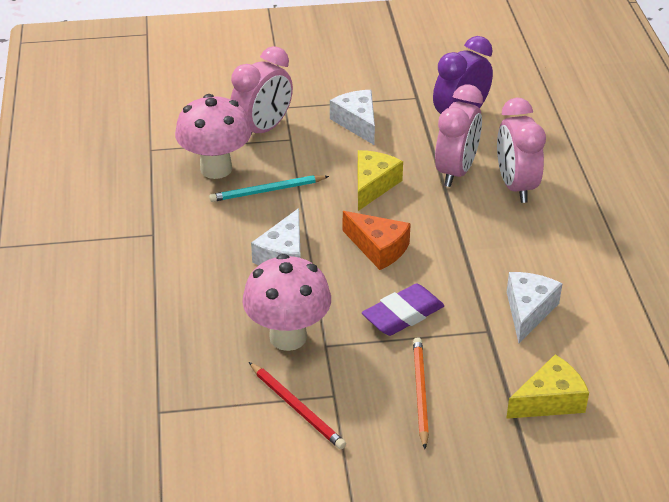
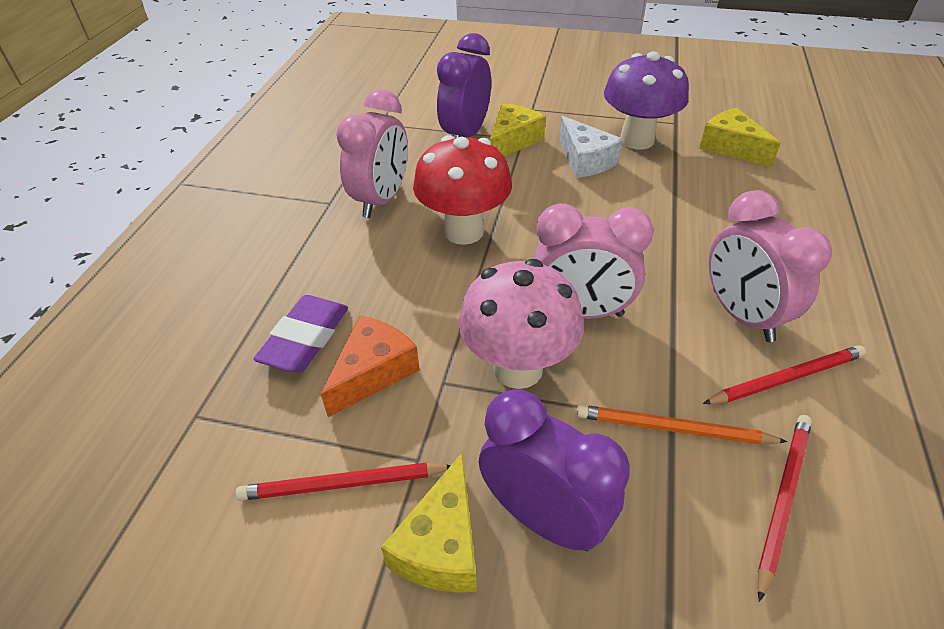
pink mushroom: 2 -> 1
purple clock: 1 -> 2
purple mushroom: 0 -> 1
red mushroom: 0 -> 1
red pencil: 1 -> 3
turquoise pencil: 1 -> 0
white cheese: 3 -> 1
yellow cheese: 2 -> 3

